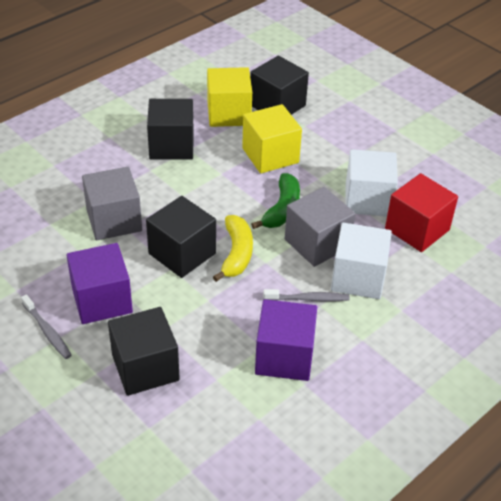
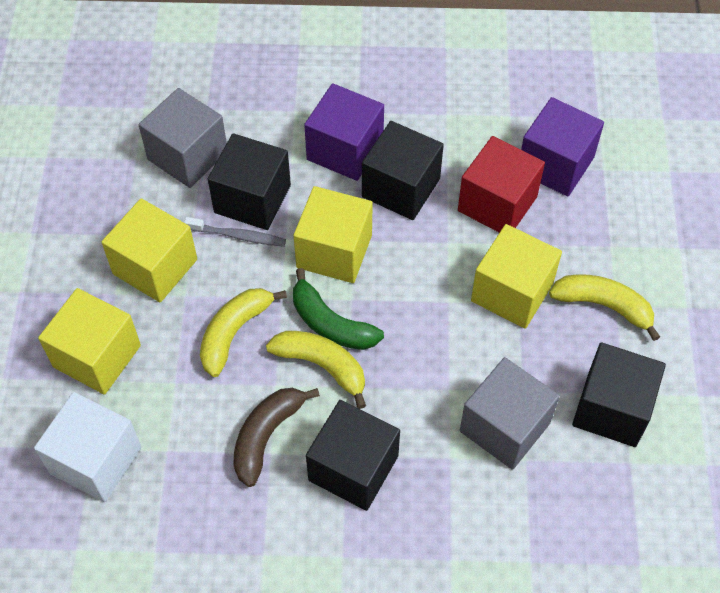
brown banana: 0 -> 1
grey toothbrush: 2 -> 1
white cube: 2 -> 1
yellow banana: 1 -> 3
yellow cube: 2 -> 4

